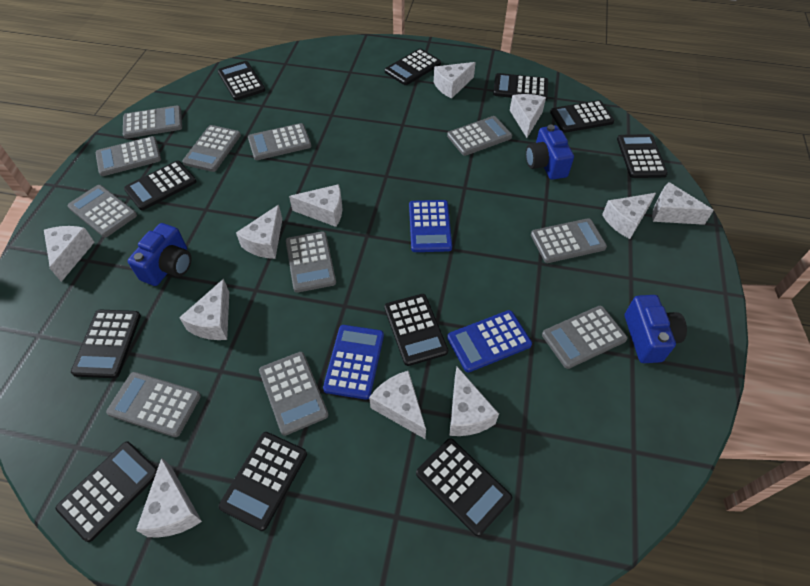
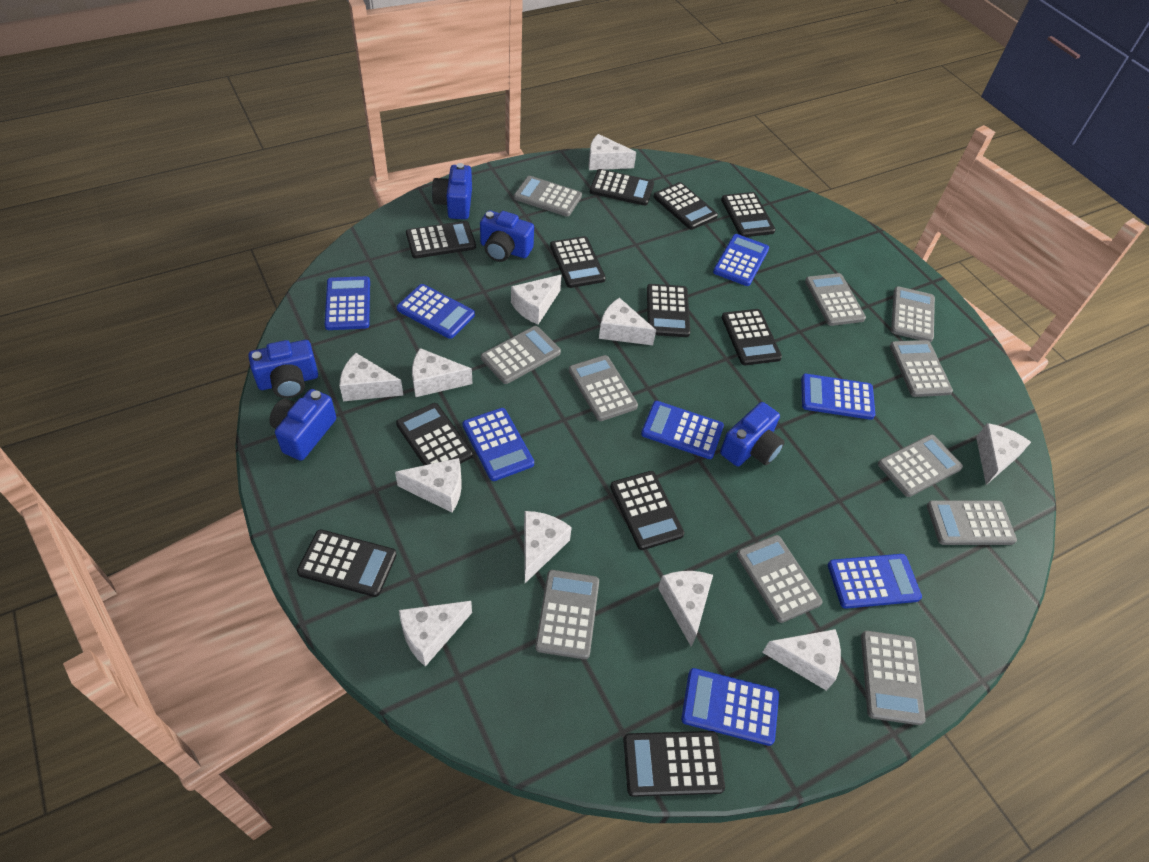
blue calculator: 3 -> 8
blue camera: 3 -> 5

